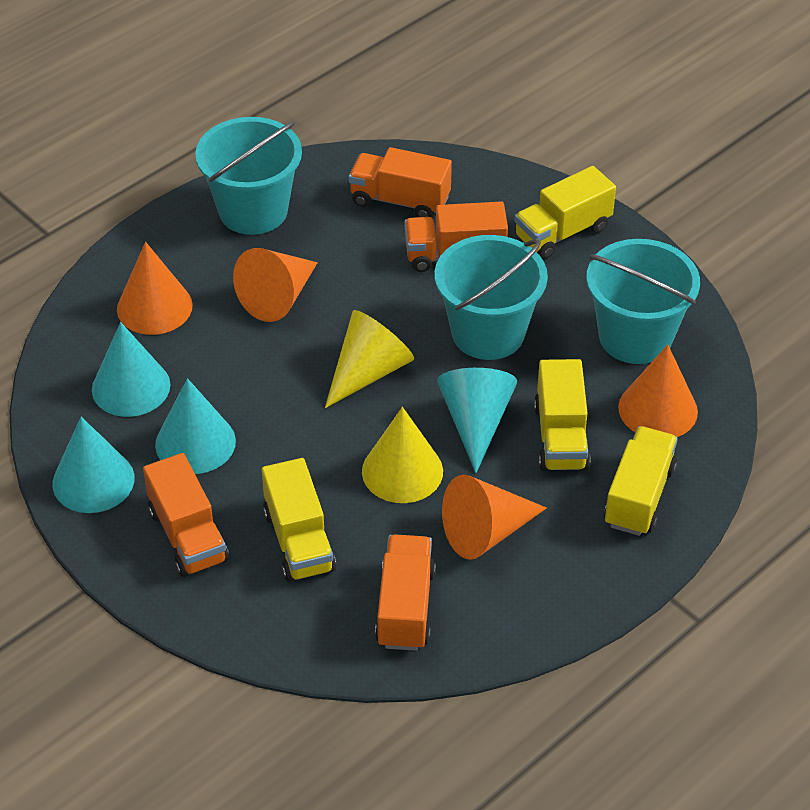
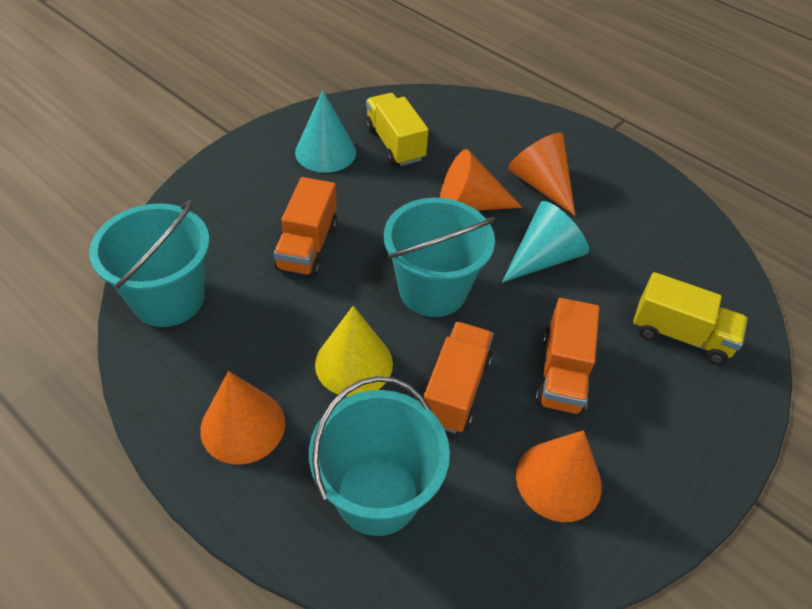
orange truck: 4 -> 3
turquoise cone: 4 -> 2
yellow cone: 2 -> 1
yellow truck: 4 -> 2

